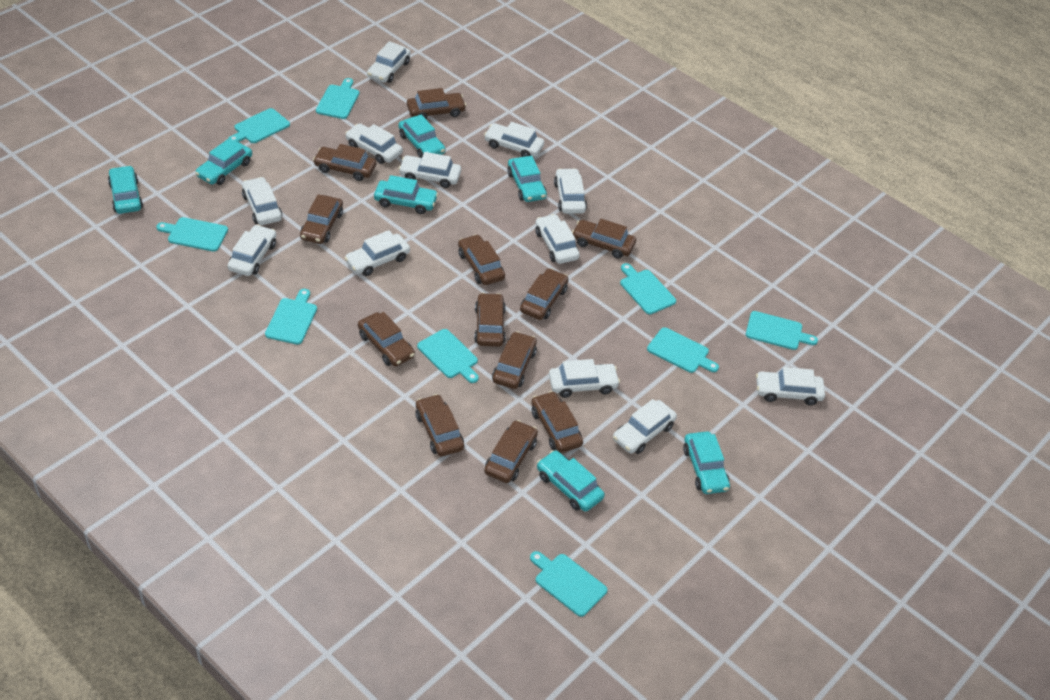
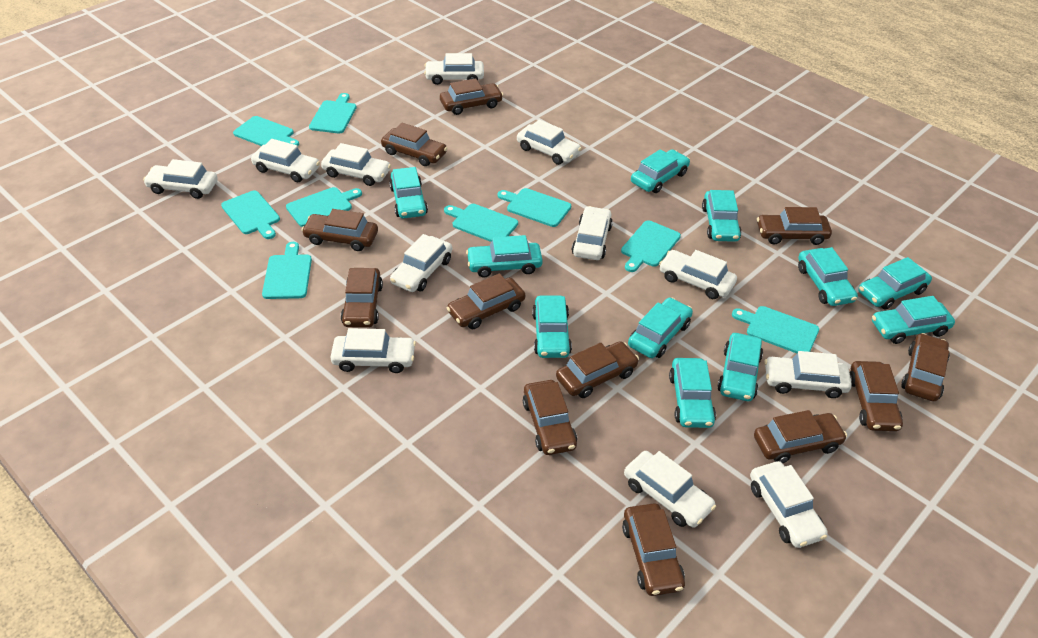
turquoise car: 7 -> 11

